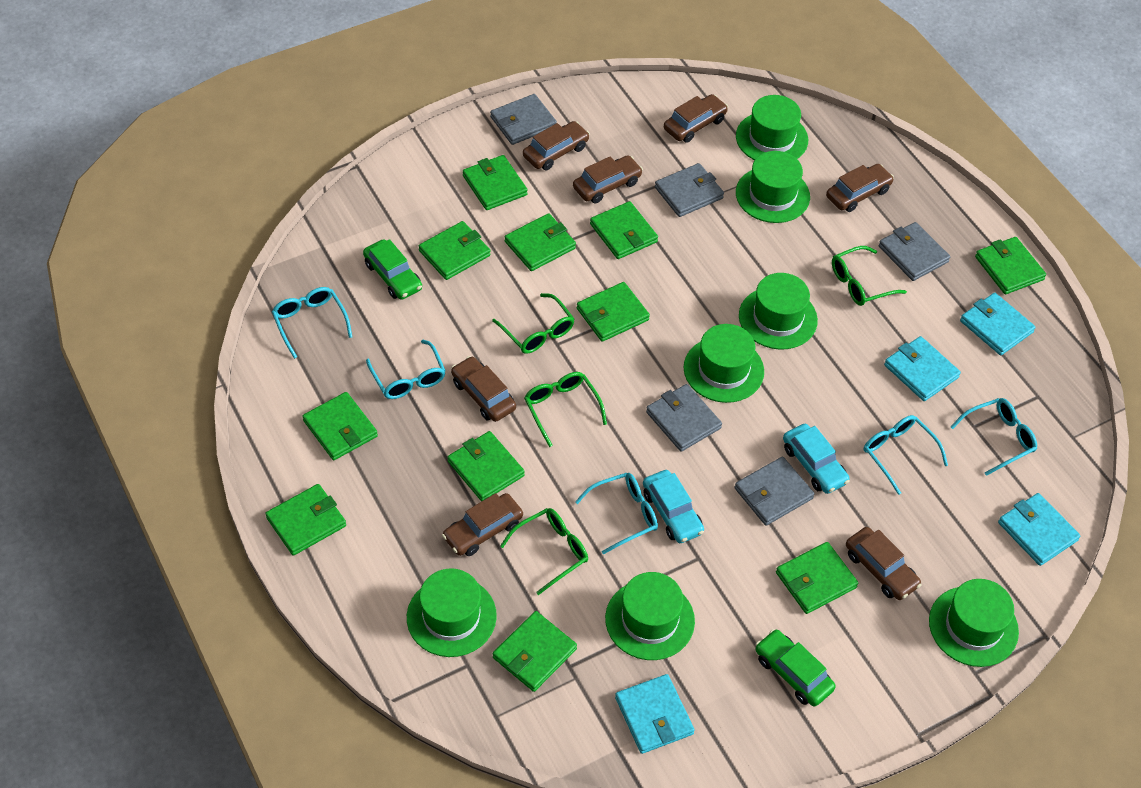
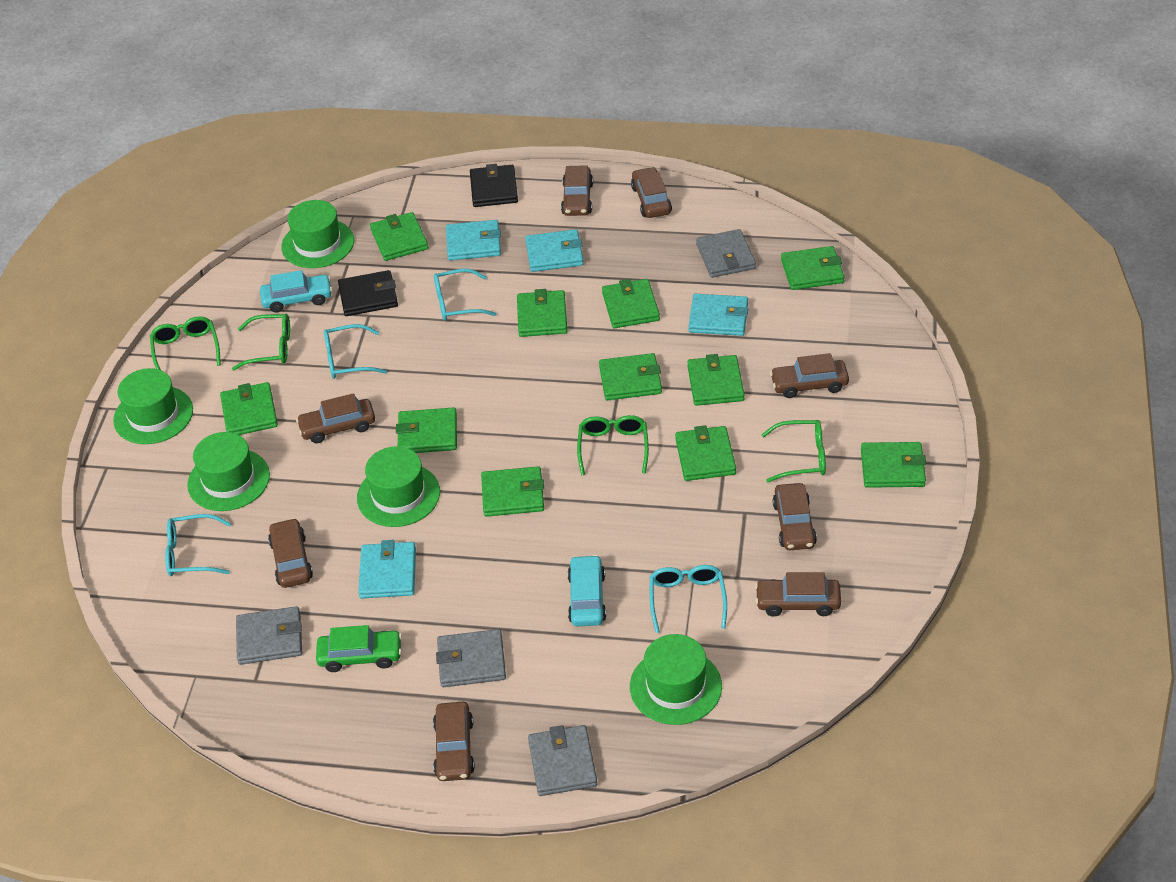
black wallet: 0 -> 2
brown car: 7 -> 8
green car: 2 -> 1
green hat: 7 -> 5
grey wallet: 5 -> 4
turquoise glasses: 5 -> 4

